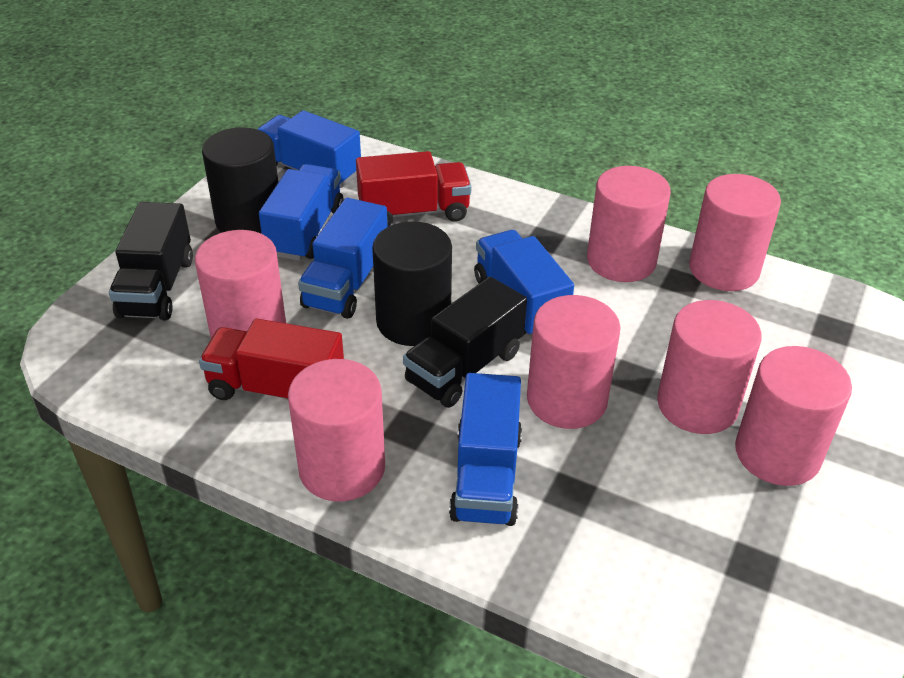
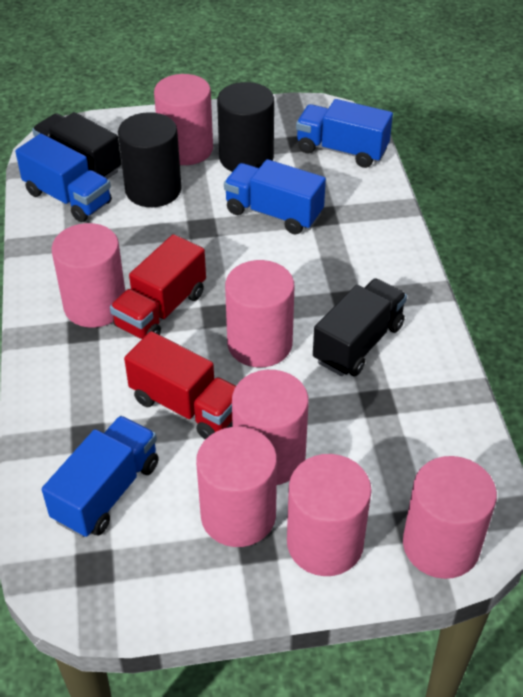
blue truck: 5 -> 4

